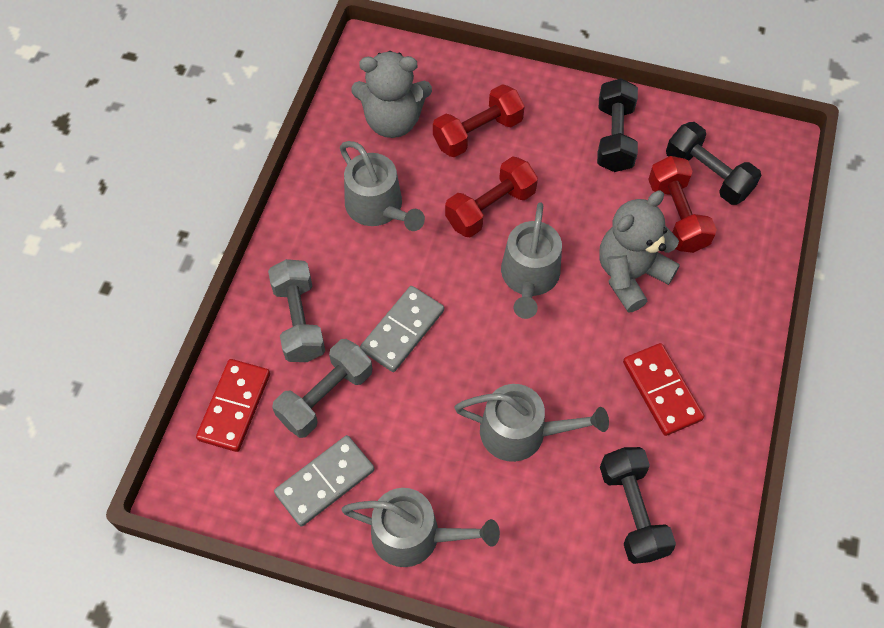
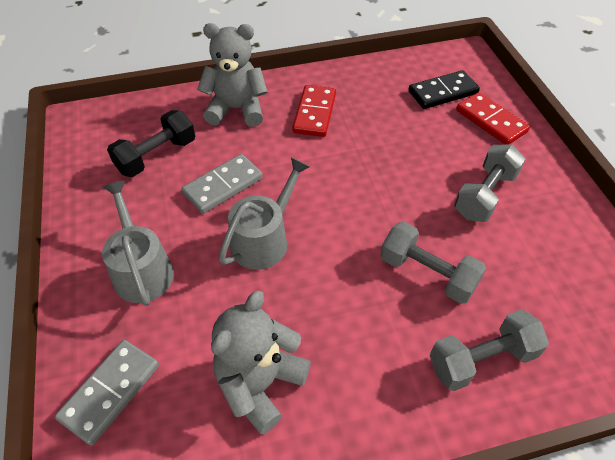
black domino: 0 -> 1
black dumbbell: 3 -> 1
grey dumbbell: 2 -> 3
grey watering can: 4 -> 2
red dumbbell: 3 -> 0

